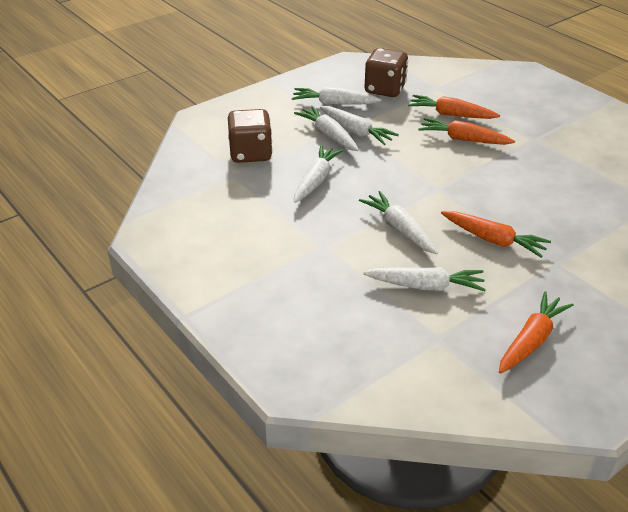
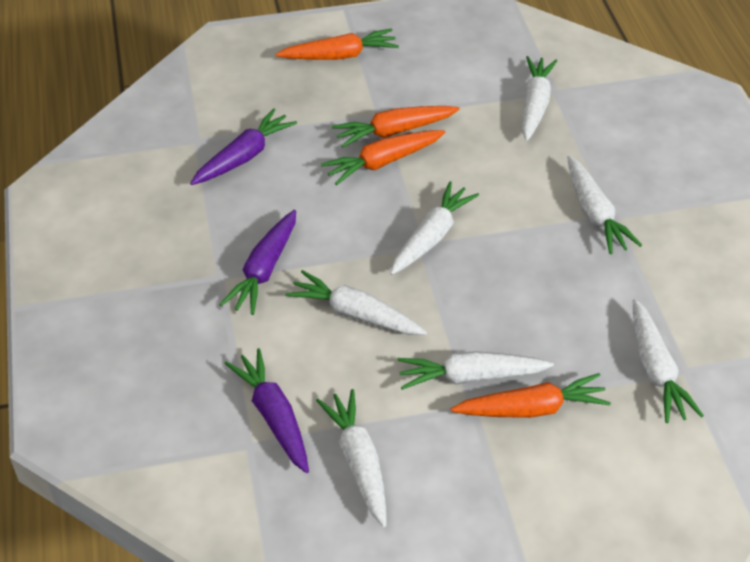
brown dice: 2 -> 0
purple carrot: 0 -> 3
white carrot: 6 -> 7

